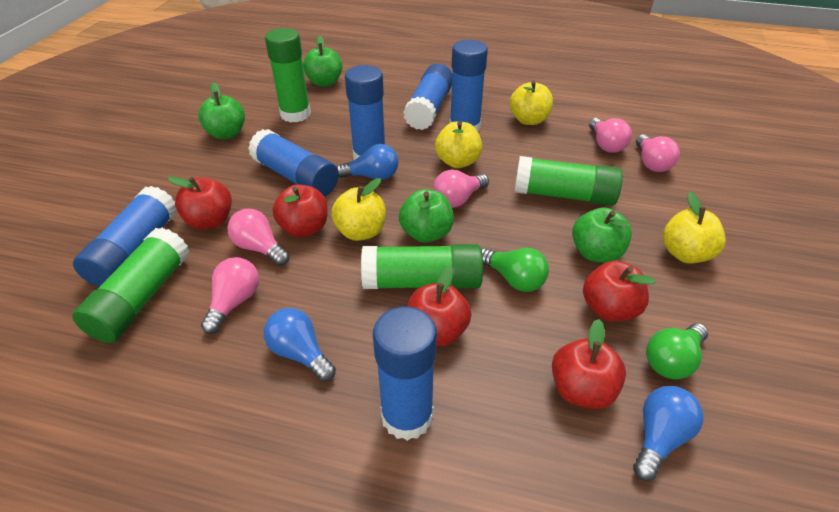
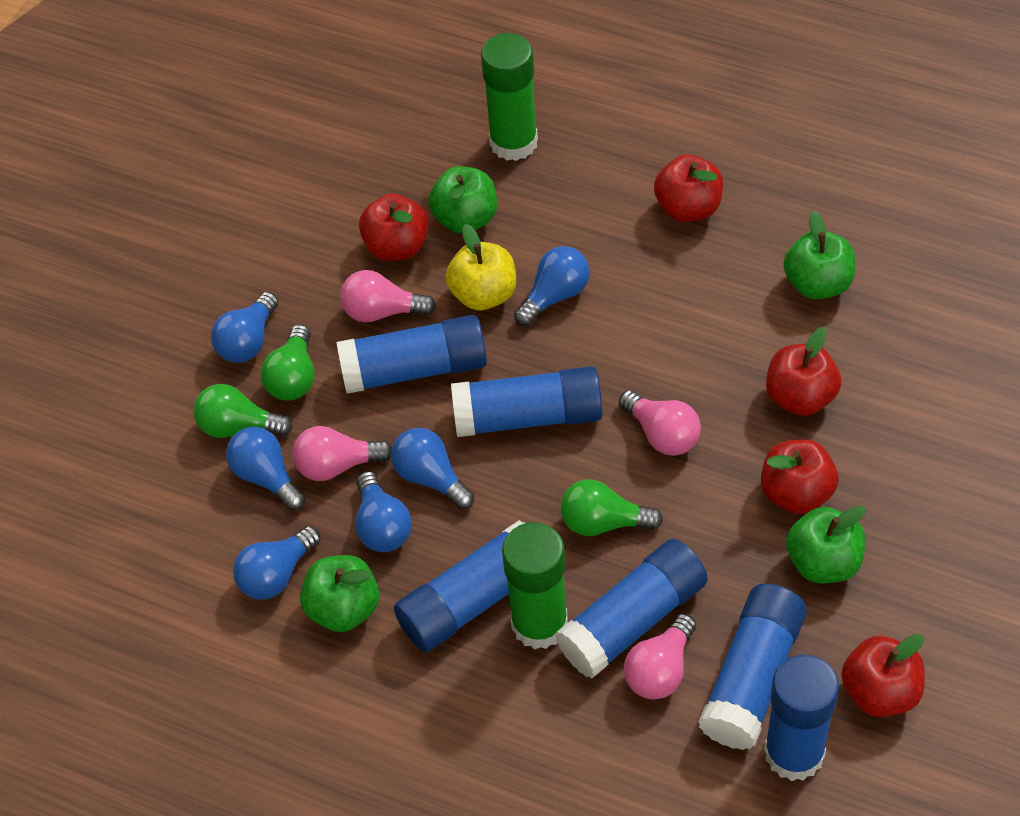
blue light bulb: 3 -> 6
green glue stick: 4 -> 2
green light bulb: 2 -> 3
pink light bulb: 5 -> 4
yellow apple: 4 -> 1

